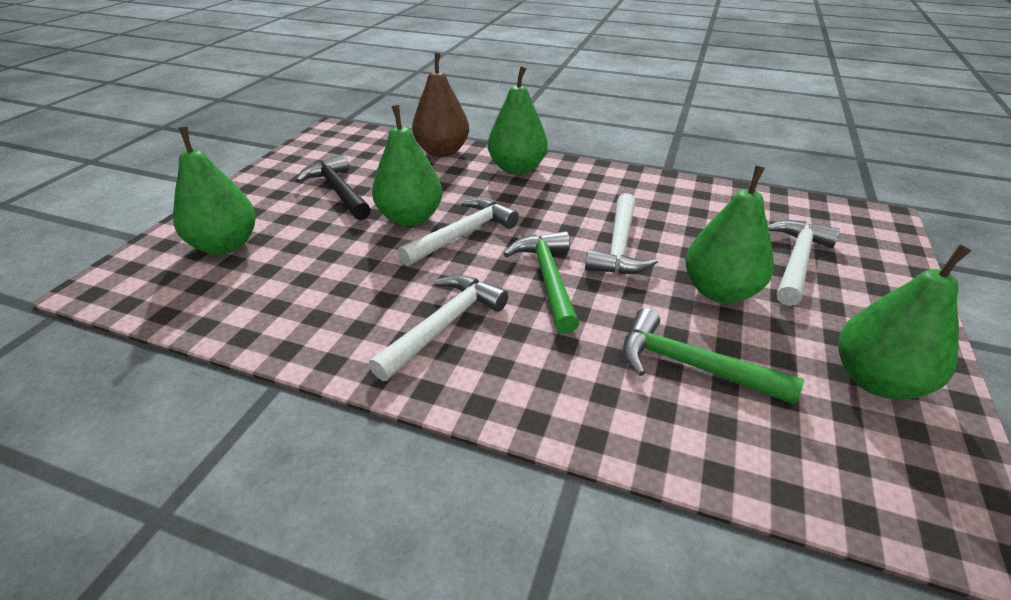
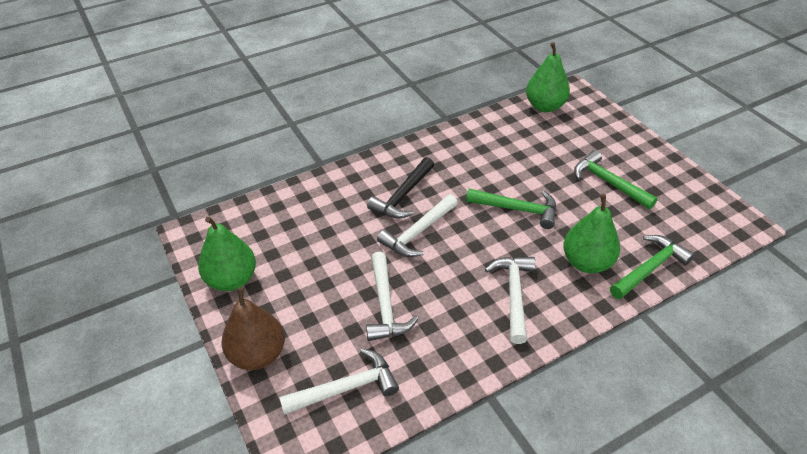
green hammer: 2 -> 3
green pear: 5 -> 3

